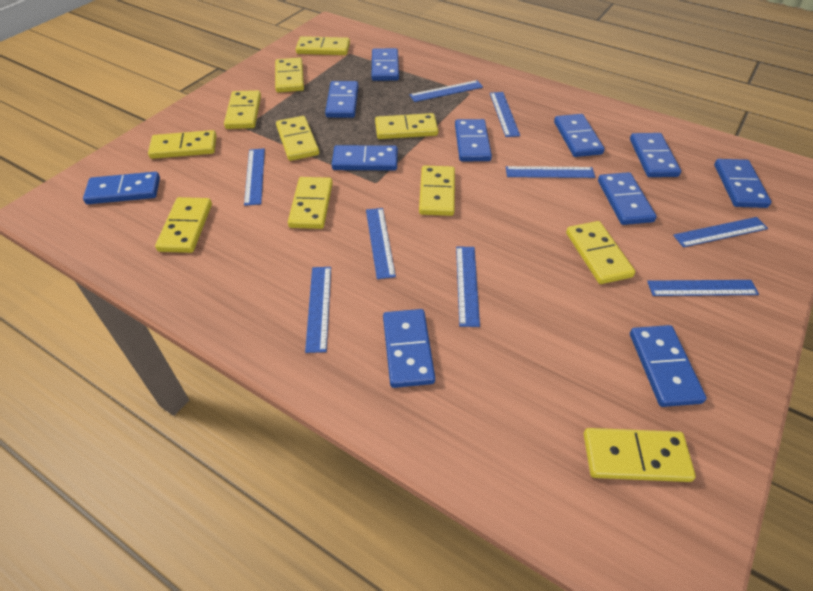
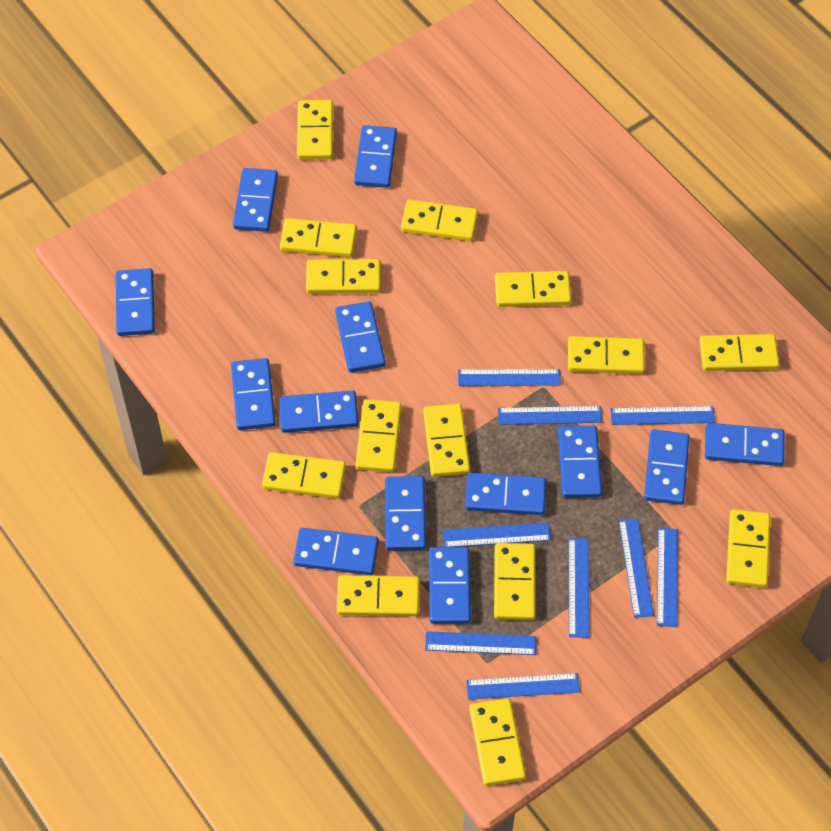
blue domino: 11 -> 13
yellow domino: 11 -> 14

